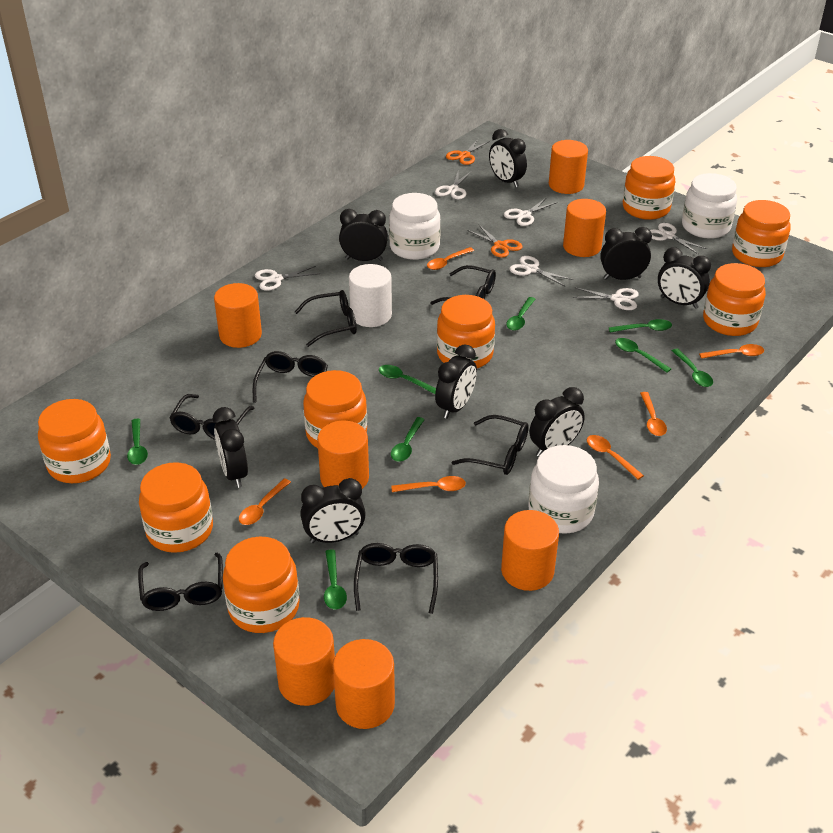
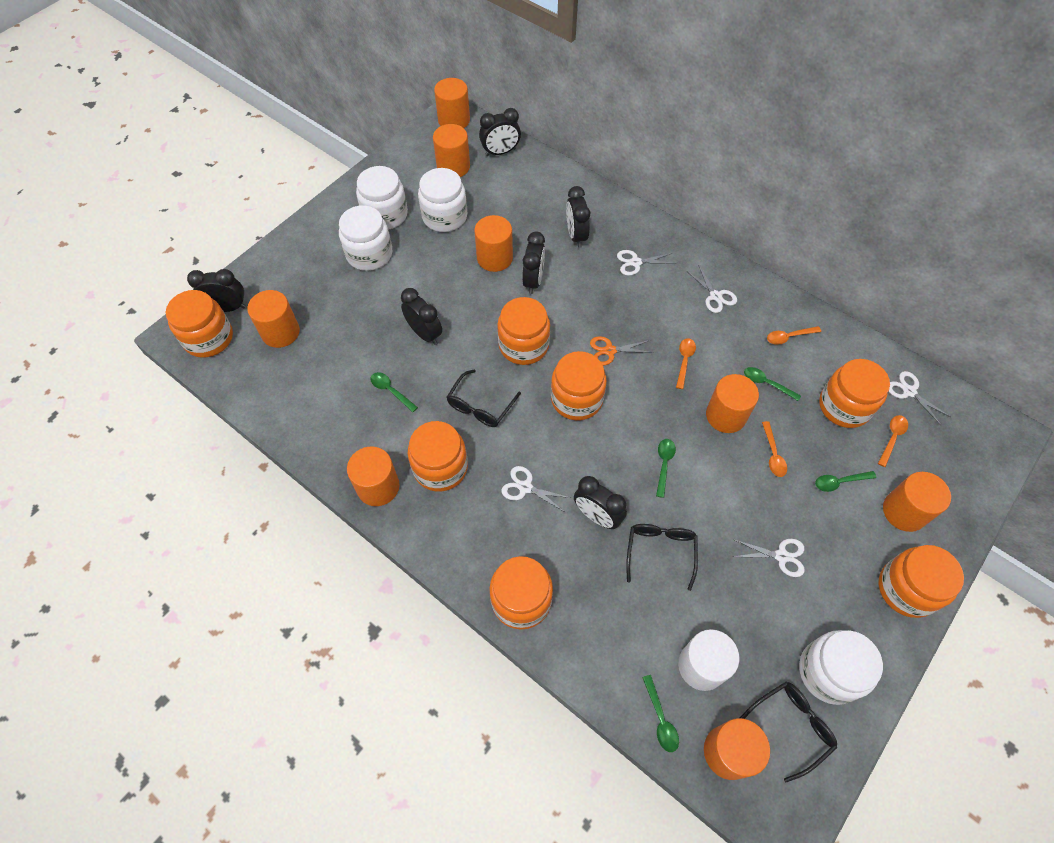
black clock: 8 -> 6
black glasses: 7 -> 3
green spoon: 8 -> 5
orange cylinder: 7 -> 8
orange jar: 8 -> 7
orange scissors: 2 -> 1
orange spoon: 6 -> 4
white jar: 3 -> 4
white scissors: 6 -> 5

